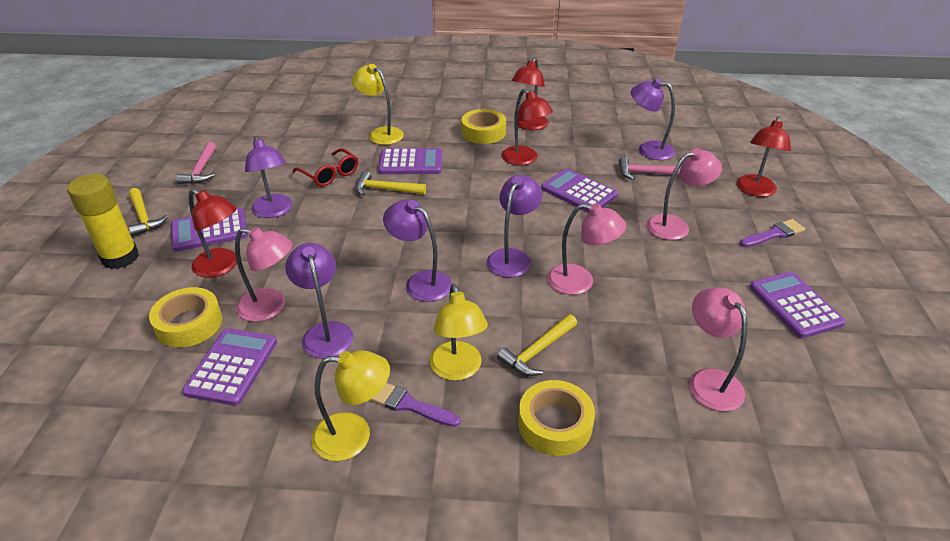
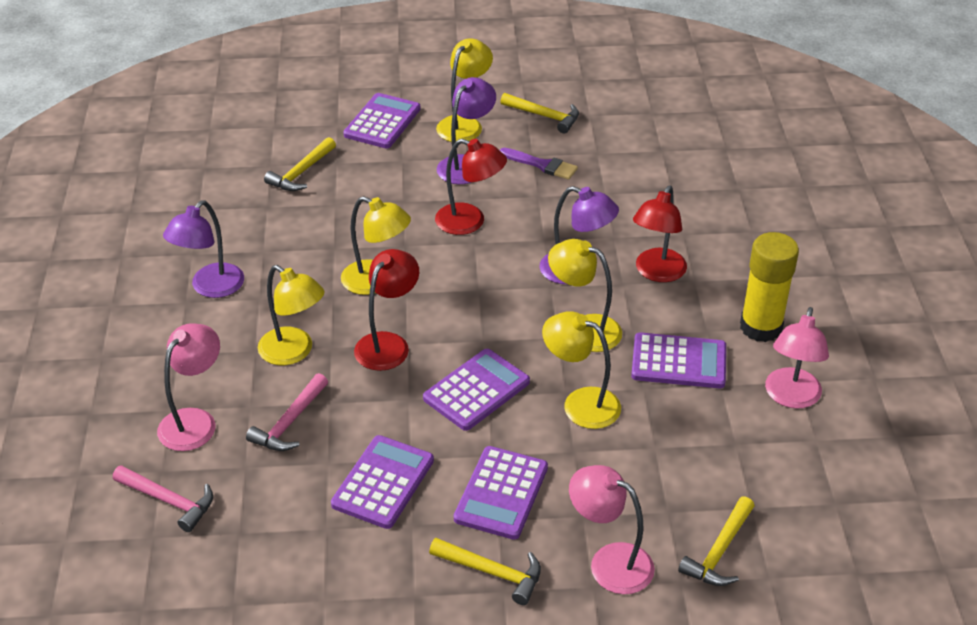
pink lamp: 4 -> 3
purple brush: 2 -> 1
purple lamp: 5 -> 3
red glasses: 1 -> 0
red lamp: 4 -> 3
yellow hammer: 3 -> 4
yellow lamp: 3 -> 5
yellow tape: 3 -> 0

